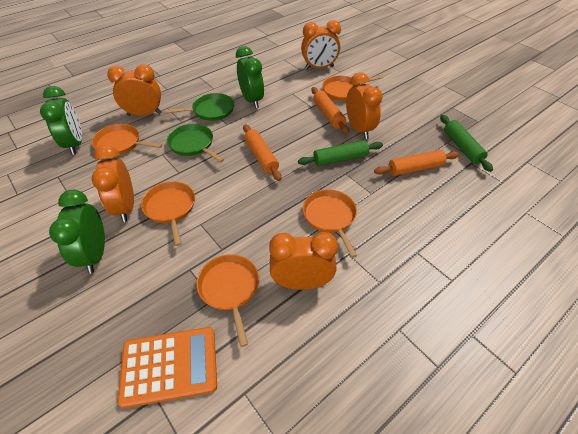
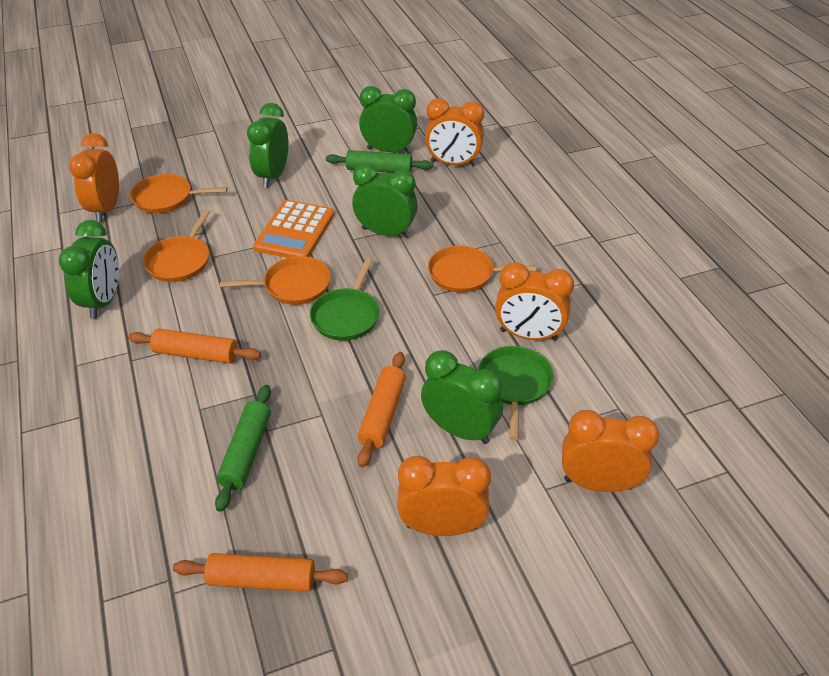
green clock: 3 -> 5
orange pan: 5 -> 4

